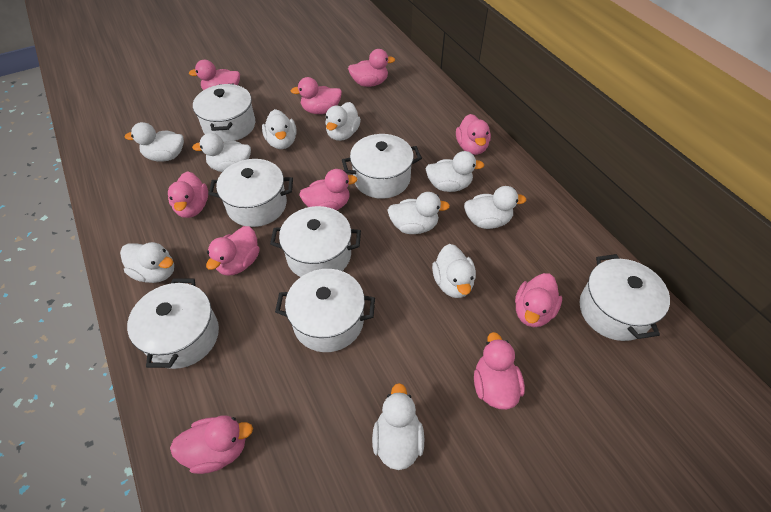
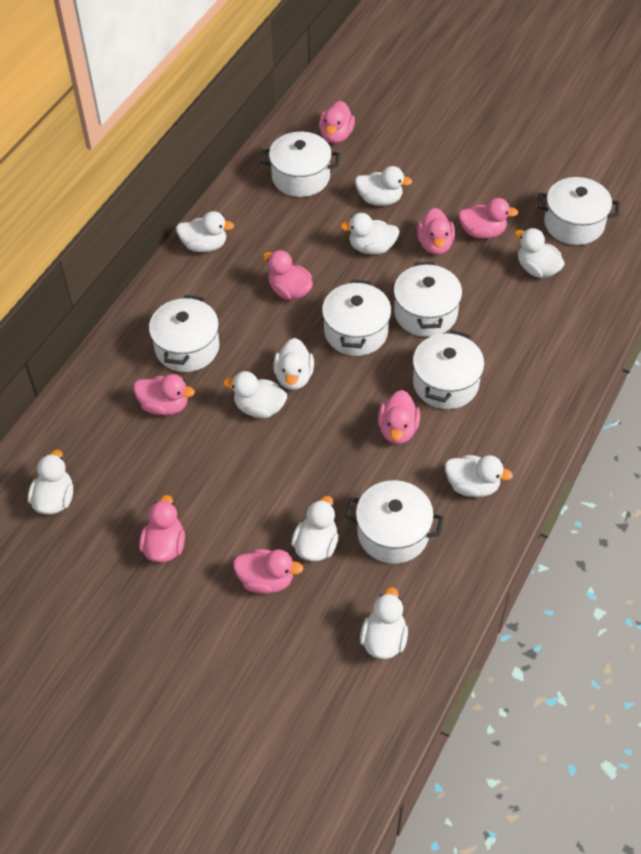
pink duck: 10 -> 8

